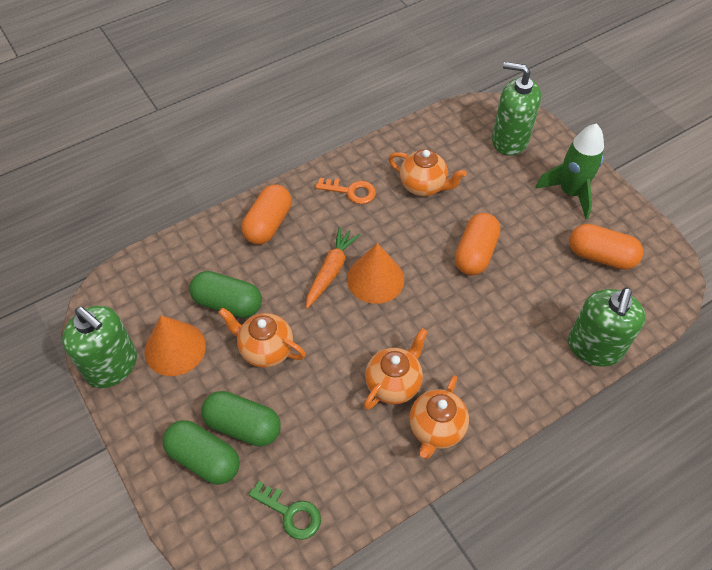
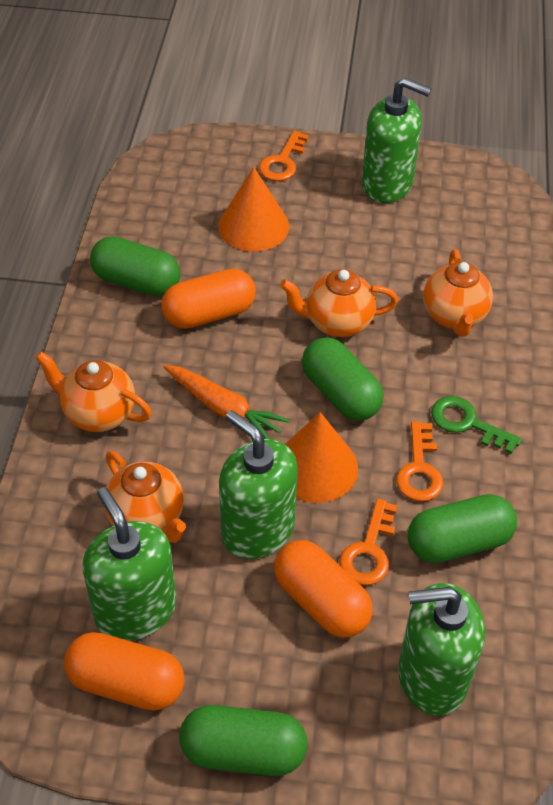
green capsule: 3 -> 4
green rocket: 1 -> 0
green soap dispenser: 3 -> 4
orange key: 1 -> 3

